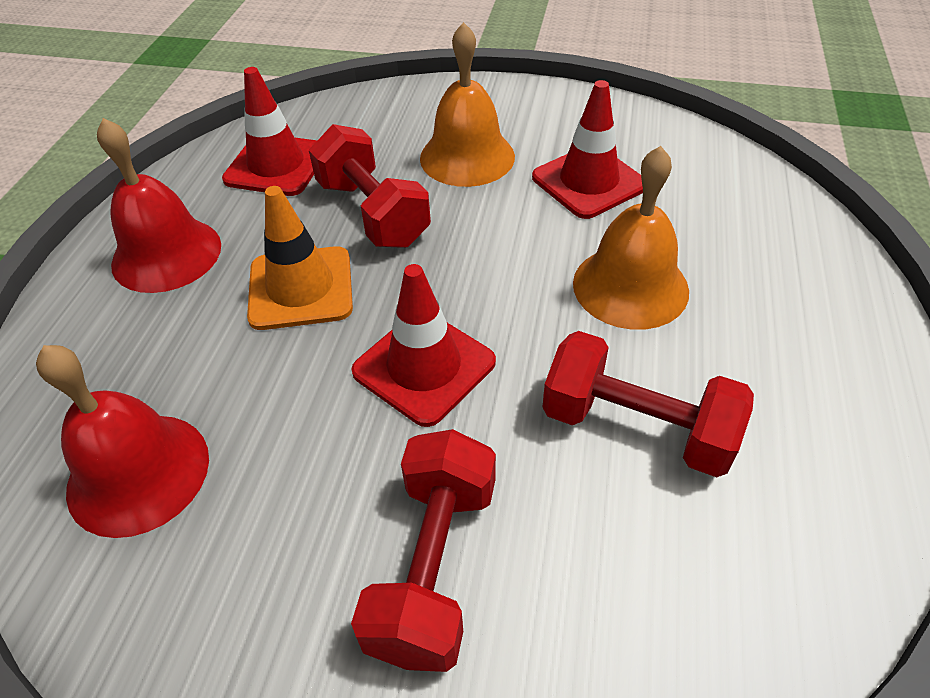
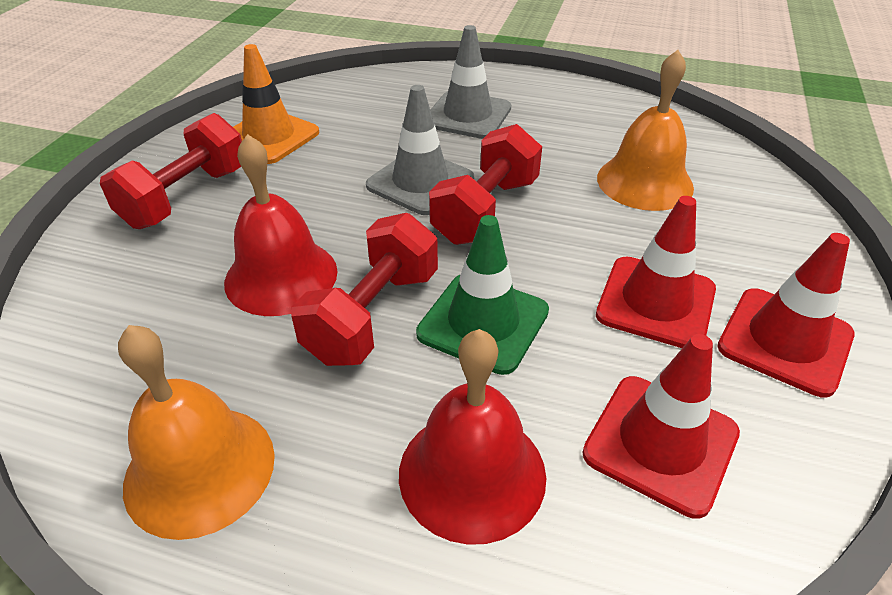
green traffic cone: 0 -> 1
grey traffic cone: 0 -> 2

